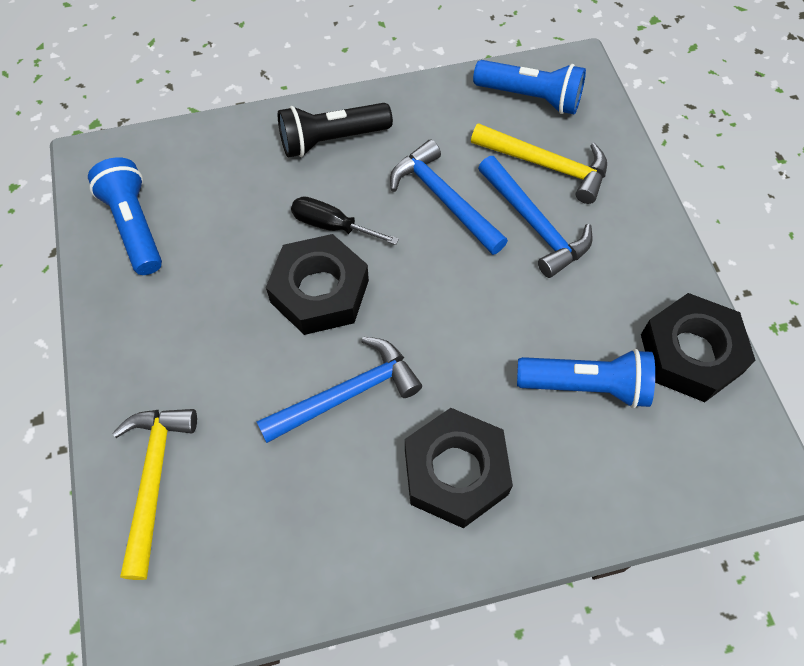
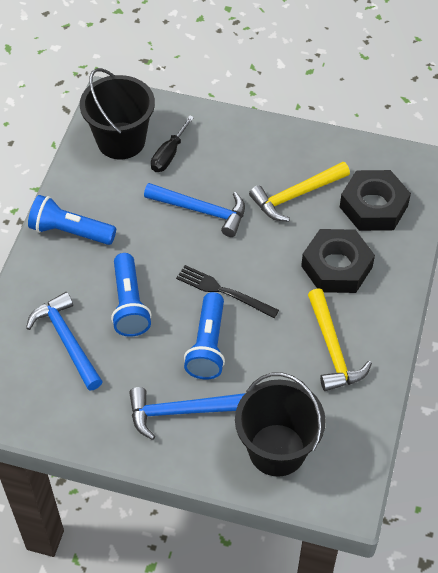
black bucket: 0 -> 2
black flashlight: 1 -> 0
black fork: 0 -> 1
black nut: 3 -> 2

